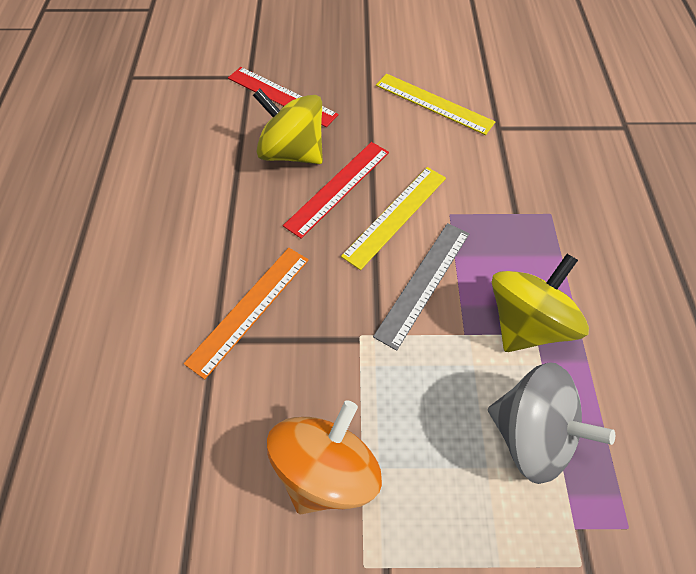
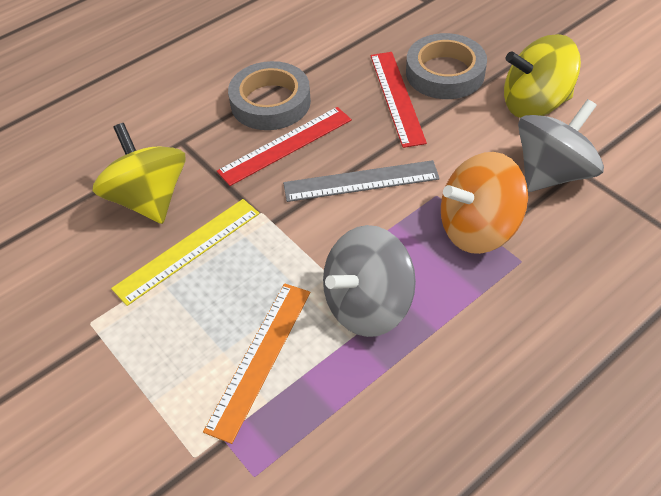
grey spinning top: 1 -> 2
grey tape: 0 -> 2
yellow ruler: 2 -> 1

